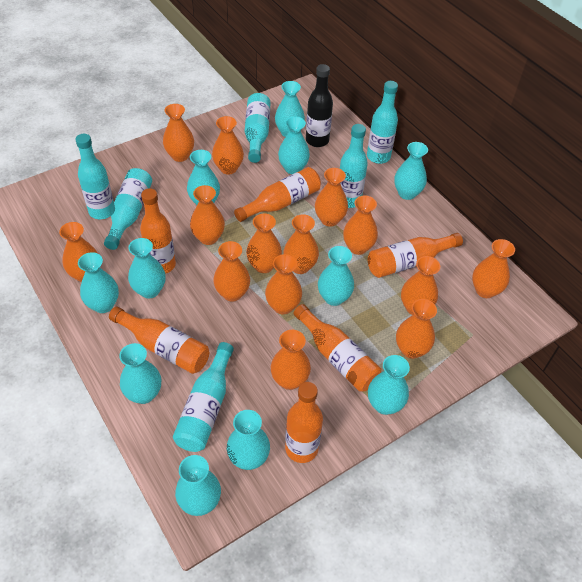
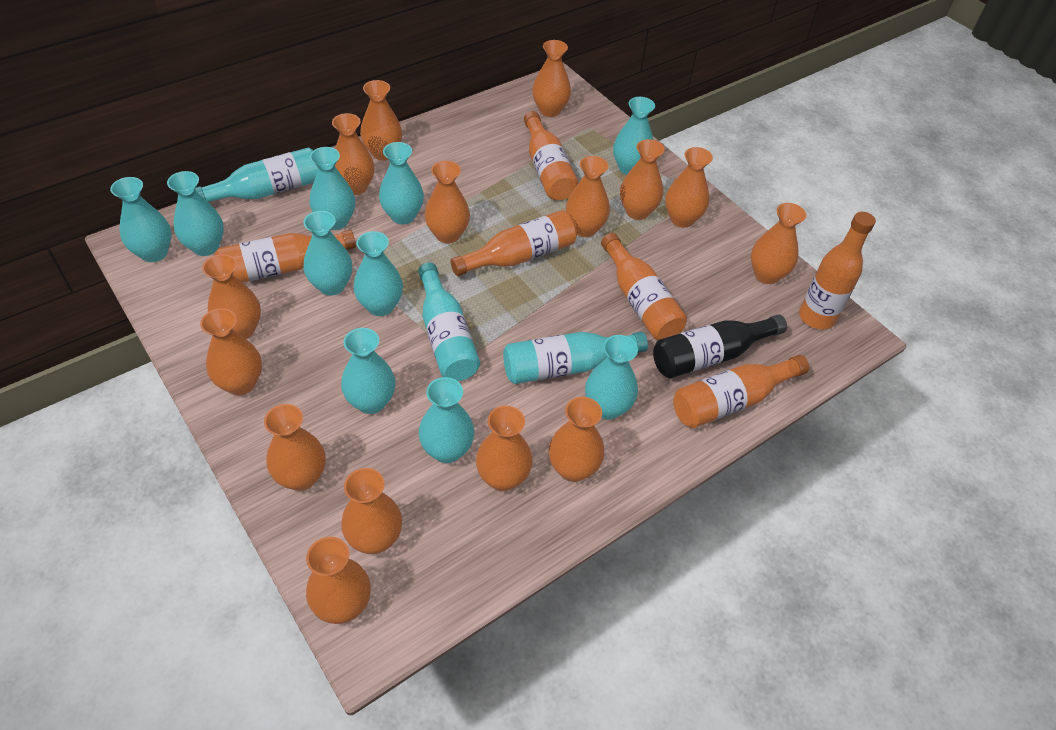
orange vase: 14 -> 15
turquoise bottle: 6 -> 3
turquoise vase: 11 -> 10

